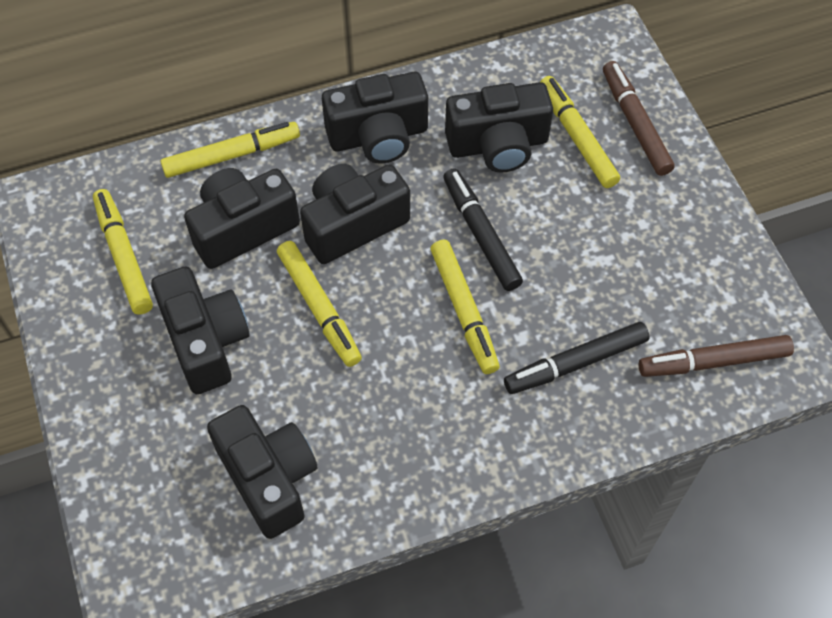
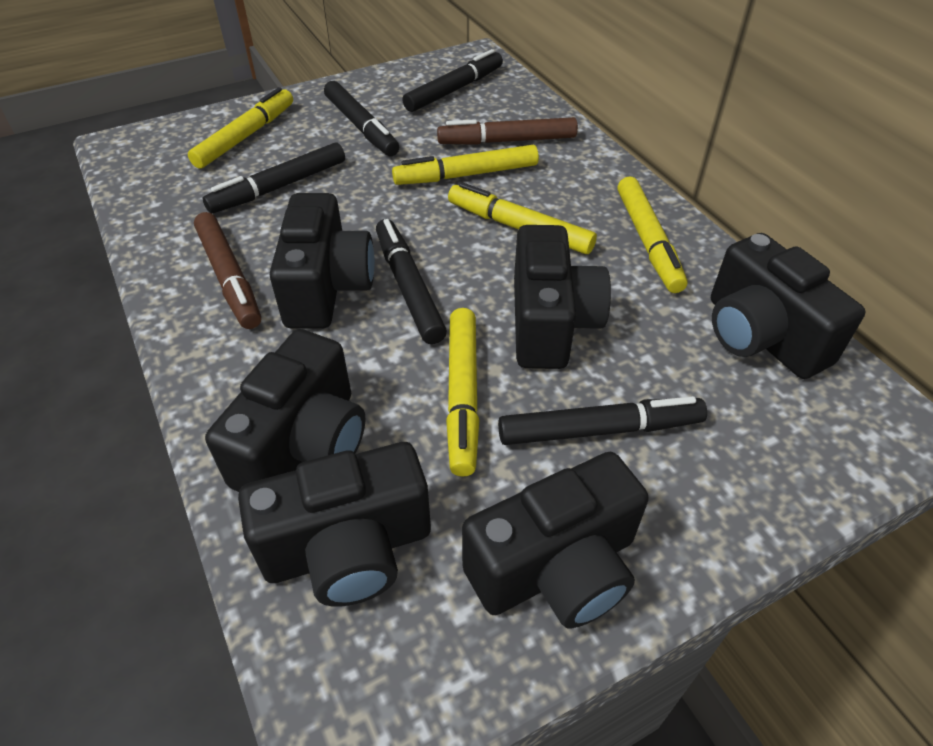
black marker: 2 -> 5

